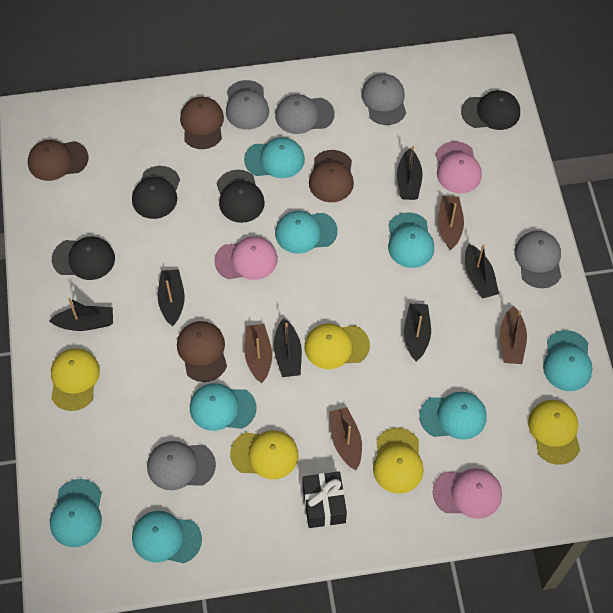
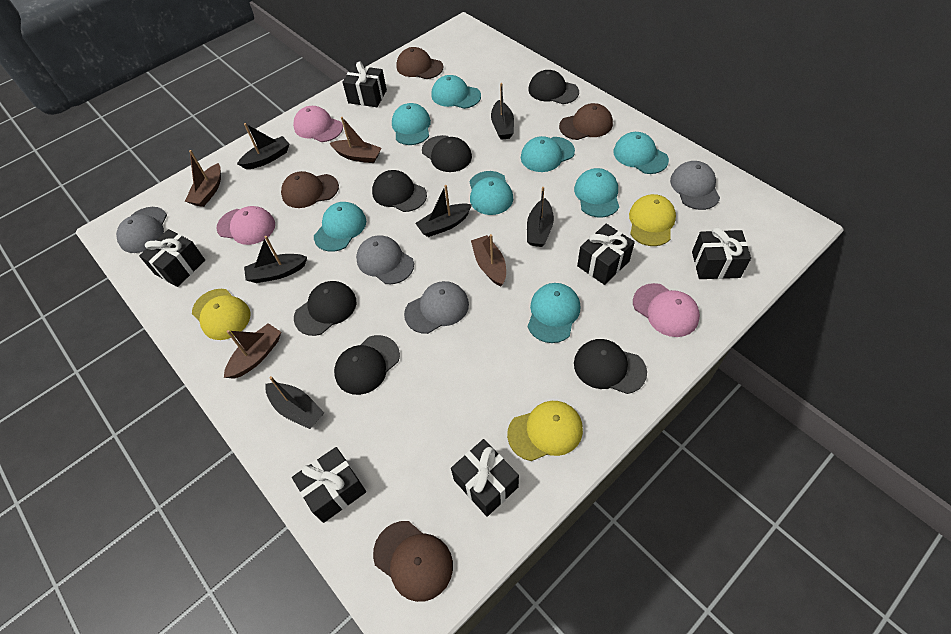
black cap: 4 -> 6
black gift: 1 -> 6
grey cap: 5 -> 4
yellow cap: 5 -> 3

